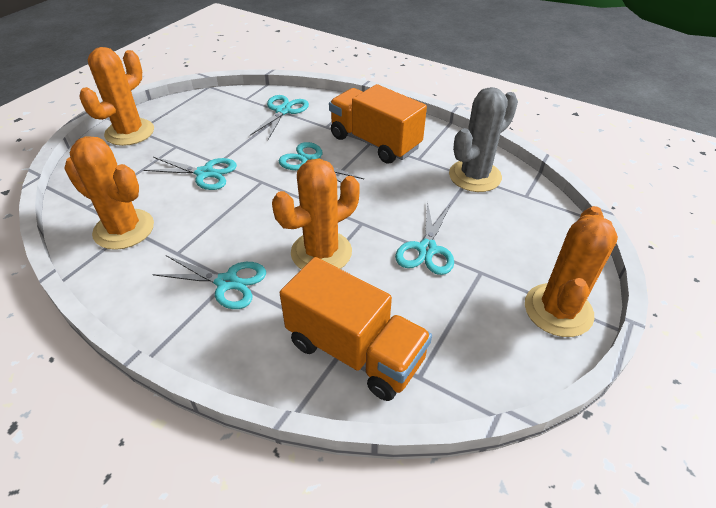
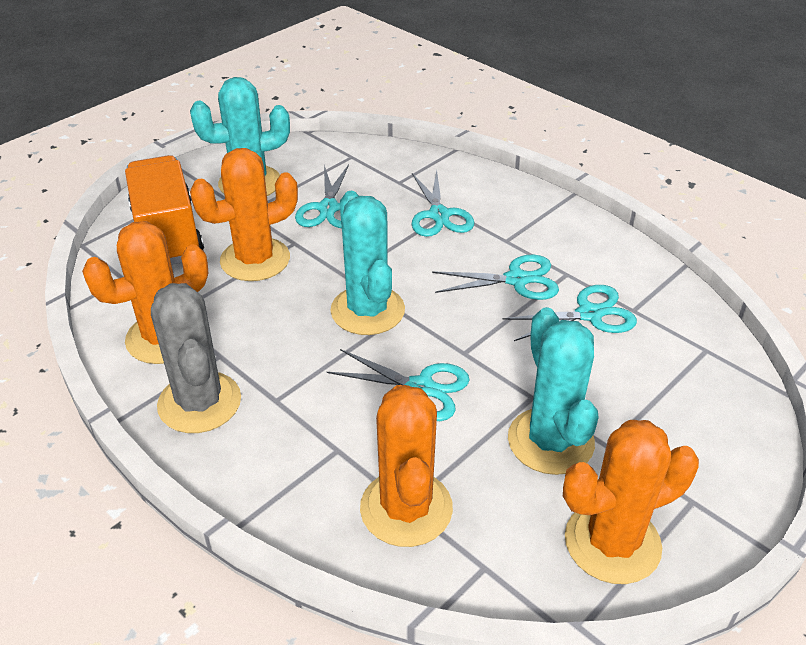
orange truck: 2 -> 1
turquoise cactus: 0 -> 3

